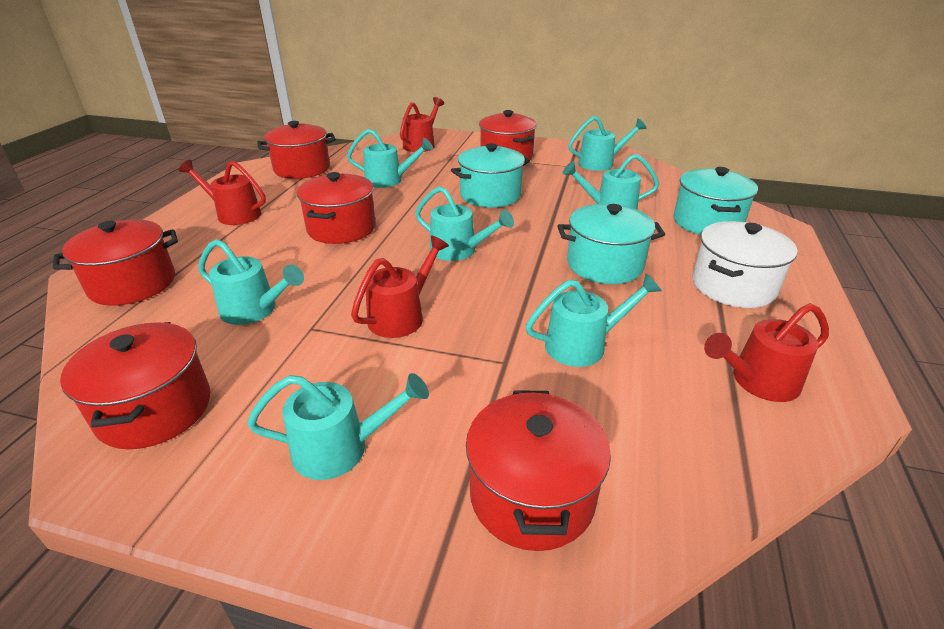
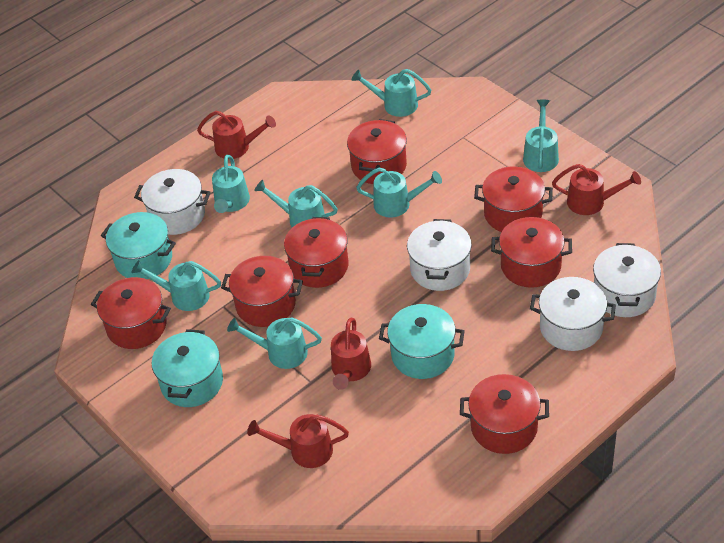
red pot: 6 -> 7
white pot: 1 -> 4

